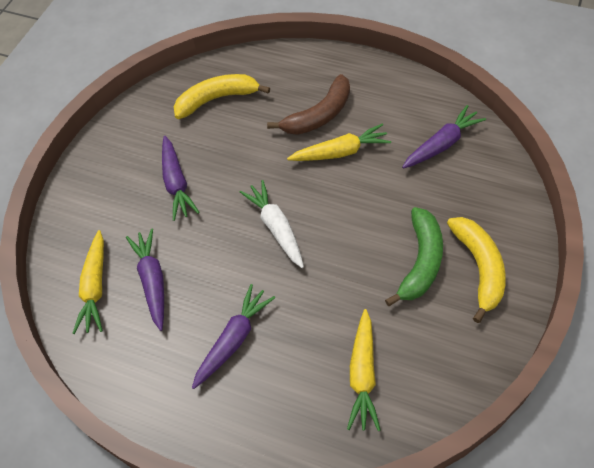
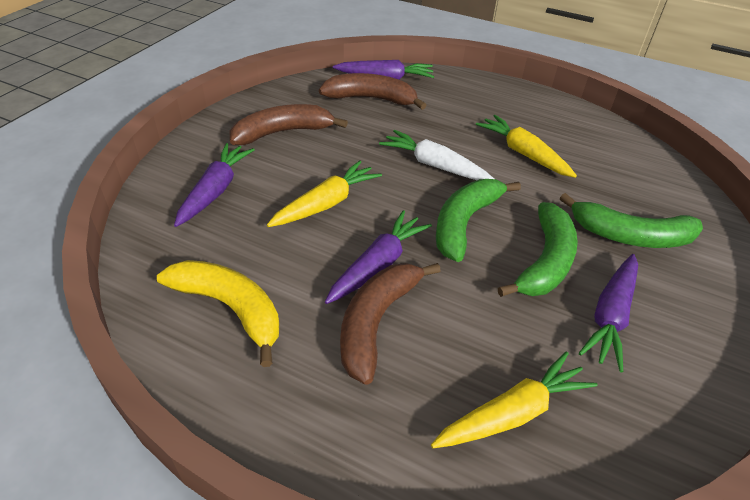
brown banana: 1 -> 3
green banana: 1 -> 3
yellow banana: 2 -> 1

